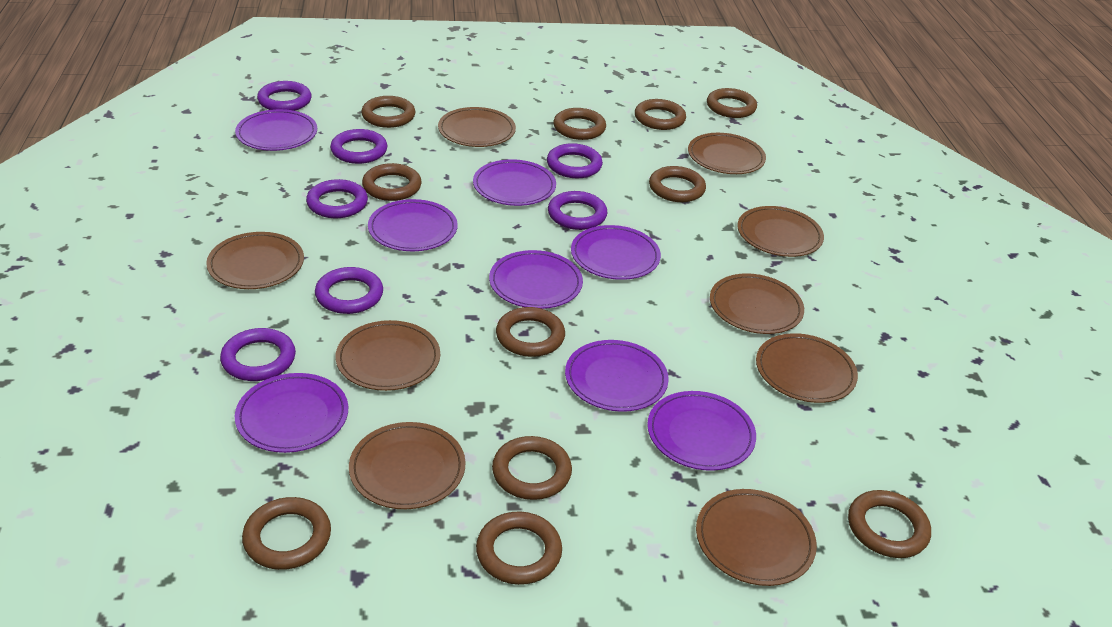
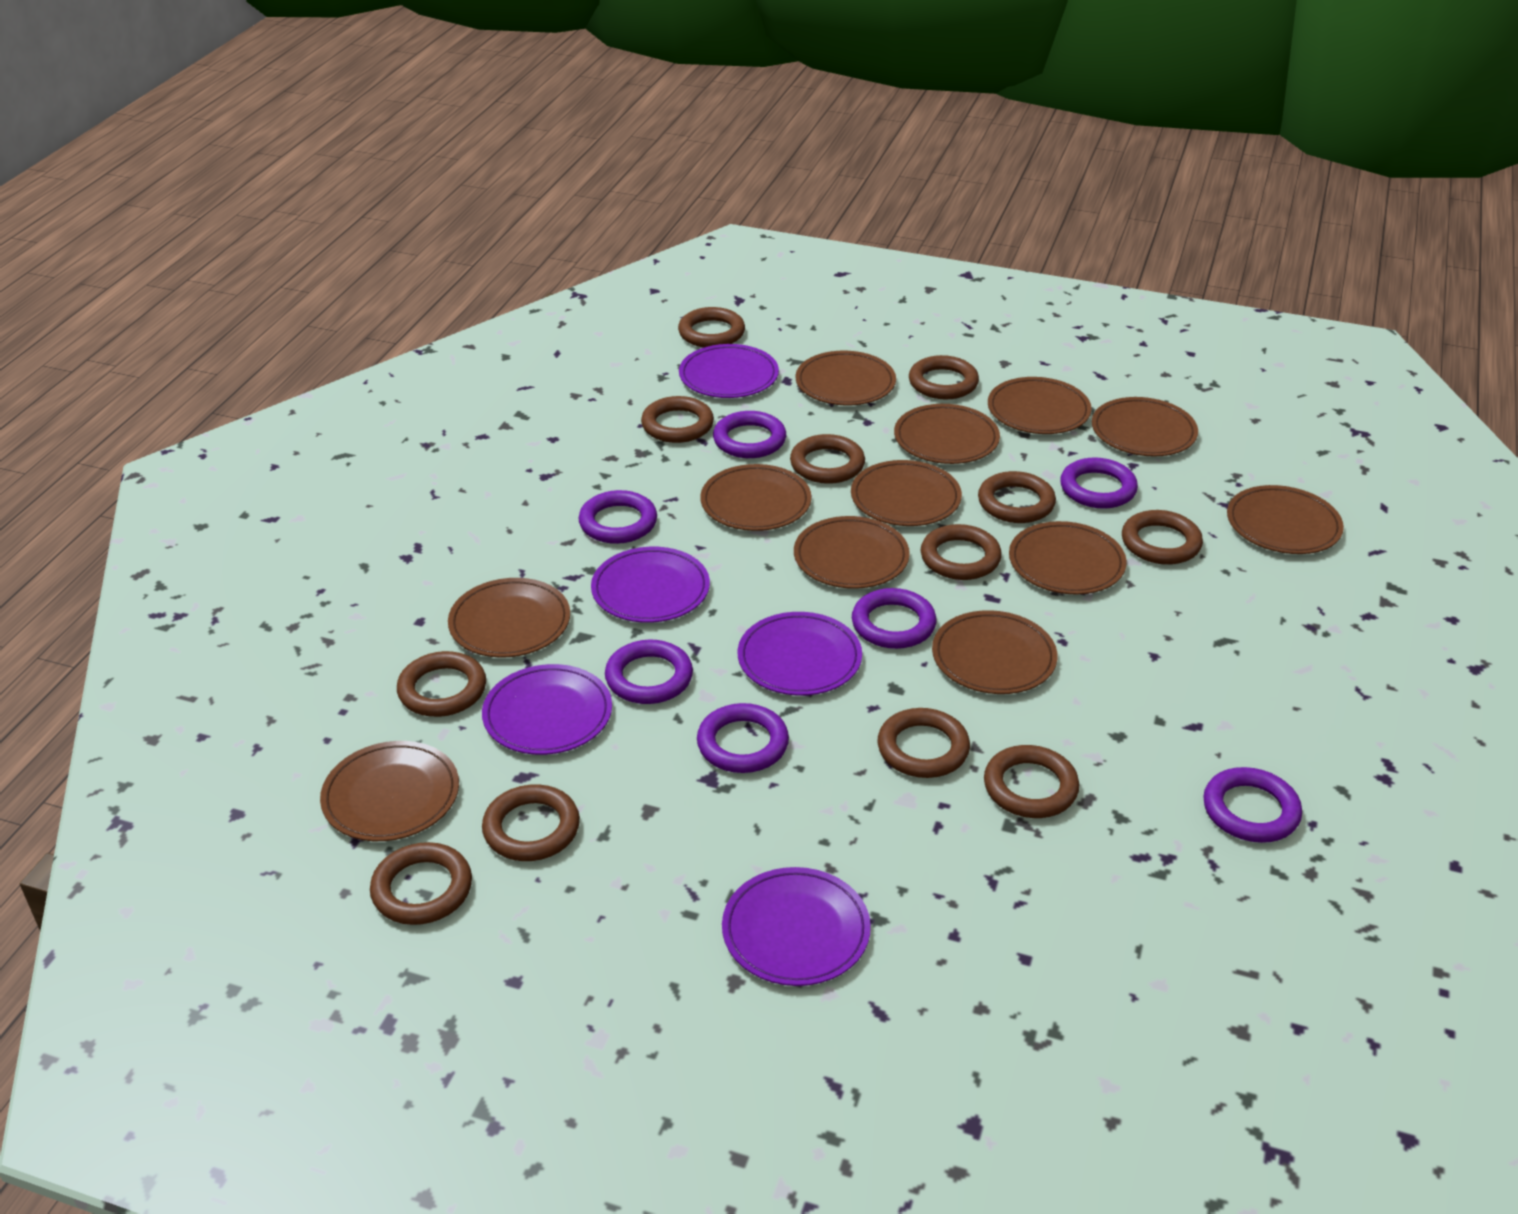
brown plate: 9 -> 12
brown ring: 11 -> 12
purple plate: 8 -> 5

